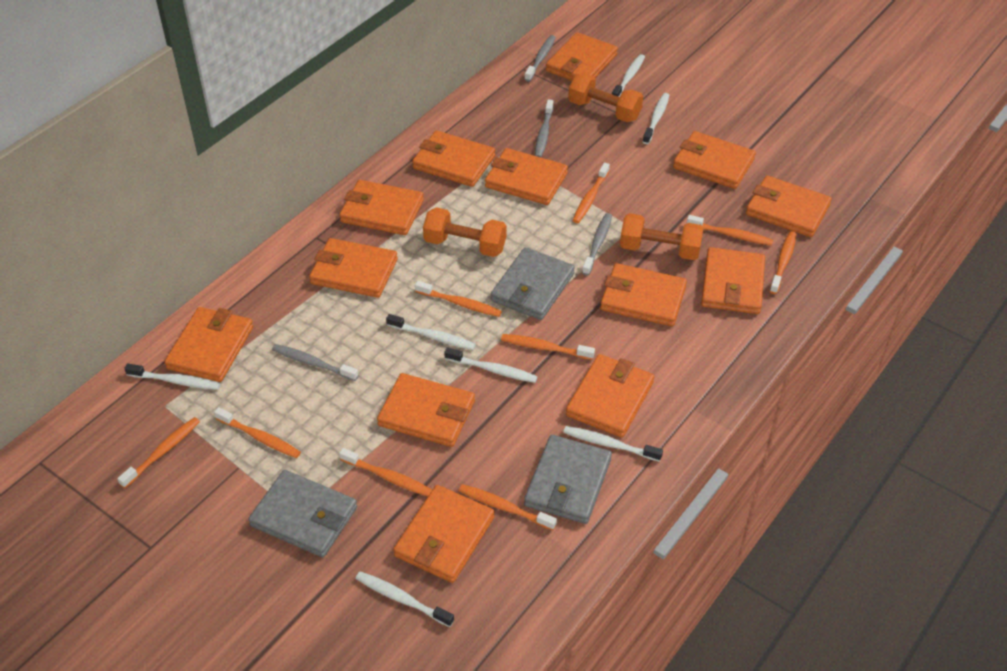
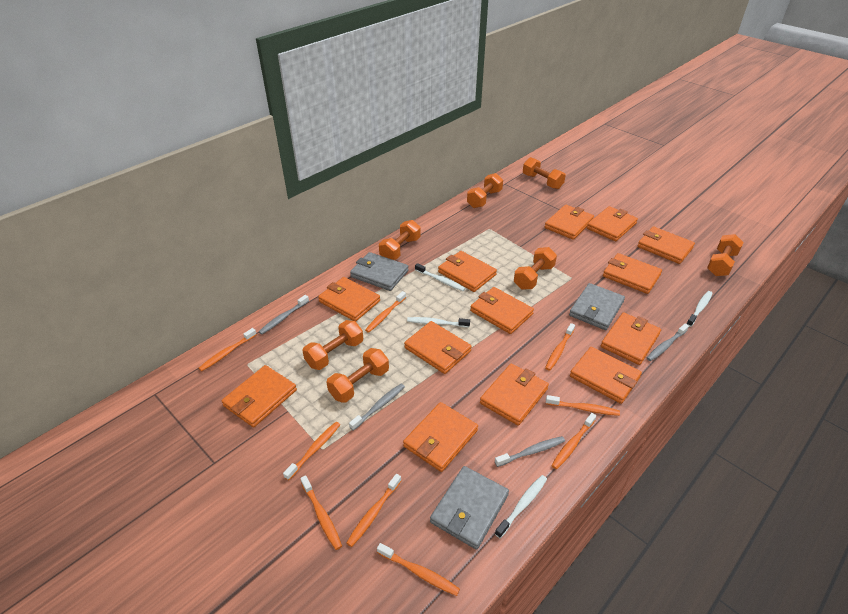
orange dumbbell: 3 -> 7
white toothbrush: 7 -> 4

